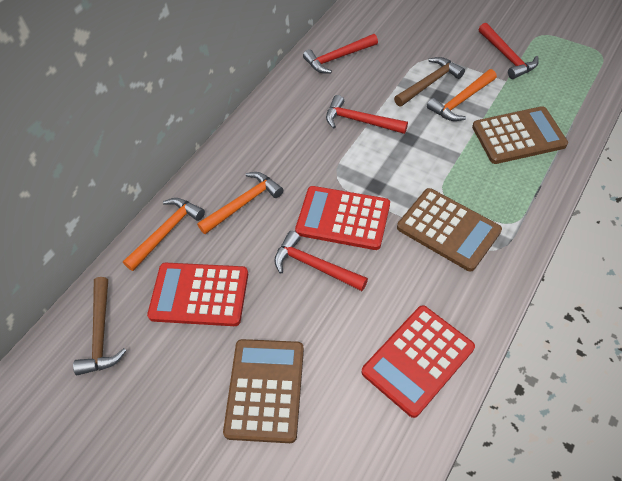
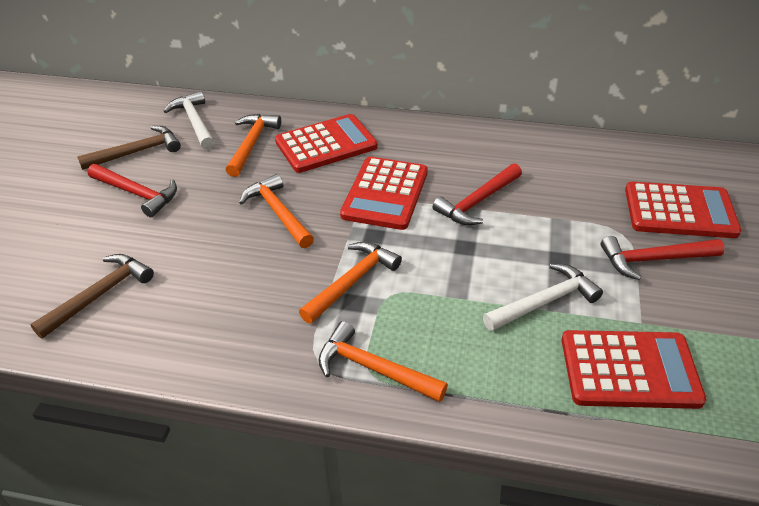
brown calculator: 3 -> 0
orange hammer: 3 -> 4
red calculator: 3 -> 4
red hammer: 4 -> 3
white hammer: 0 -> 2

